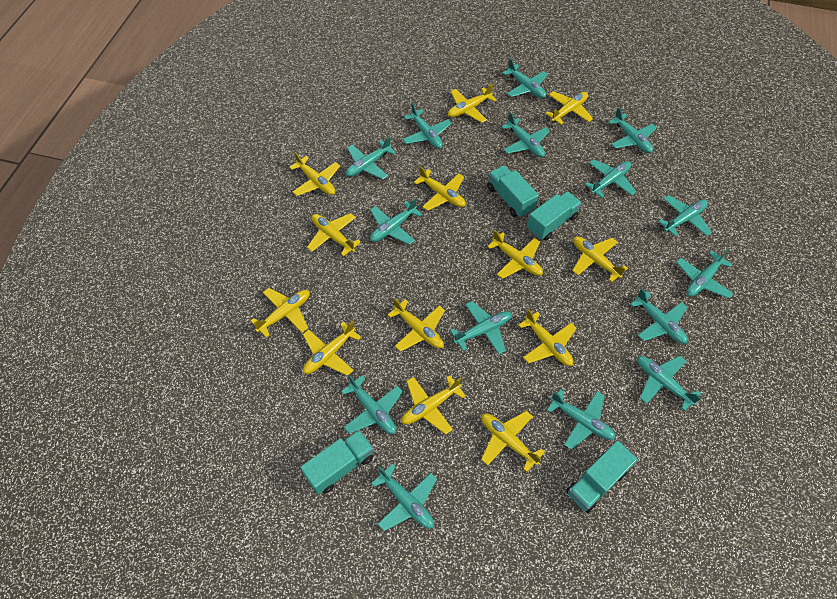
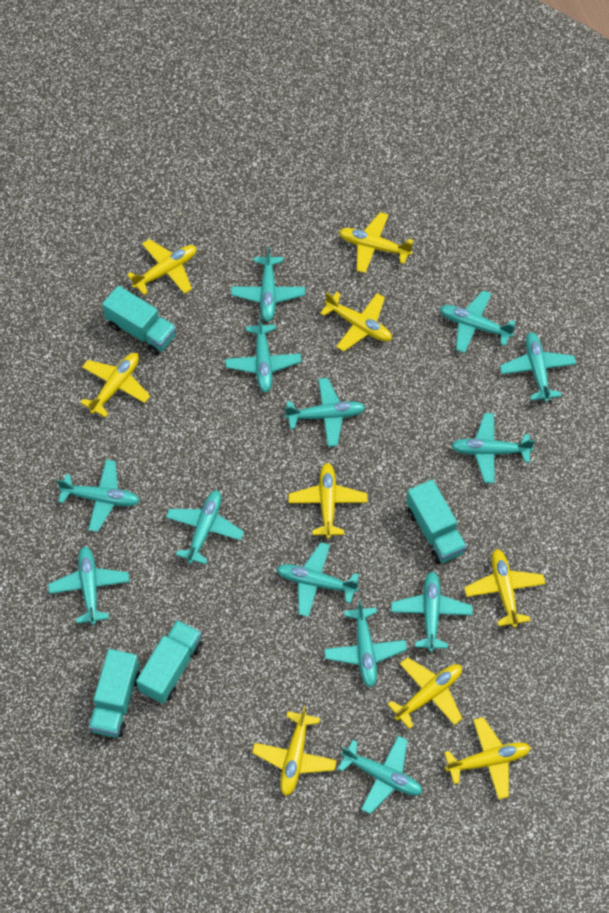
turquoise plane: 15 -> 13
yellow plane: 13 -> 9

